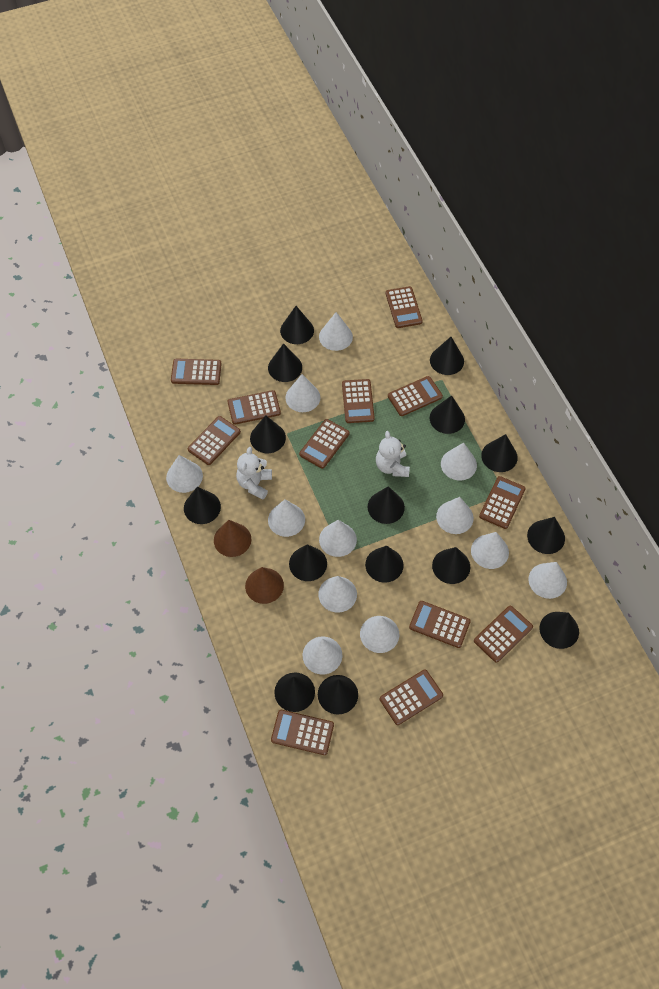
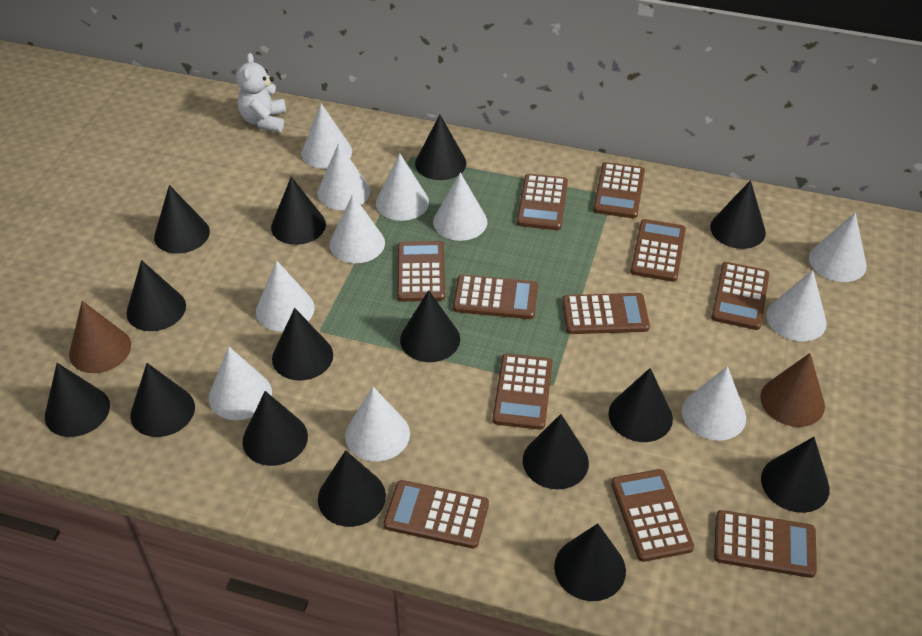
brown calculator: 12 -> 11
white cone: 12 -> 11
white teddy bear: 2 -> 1

